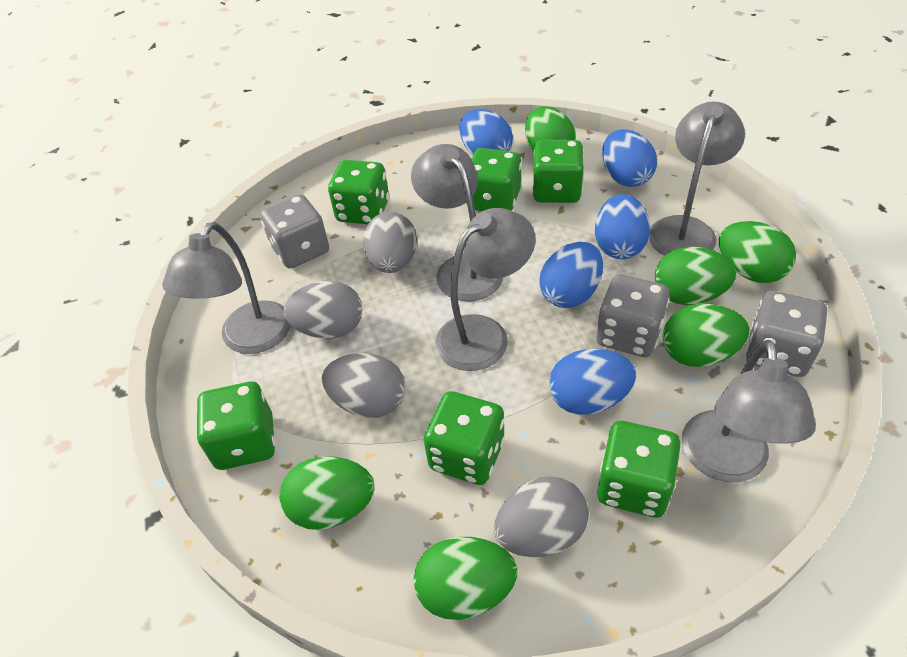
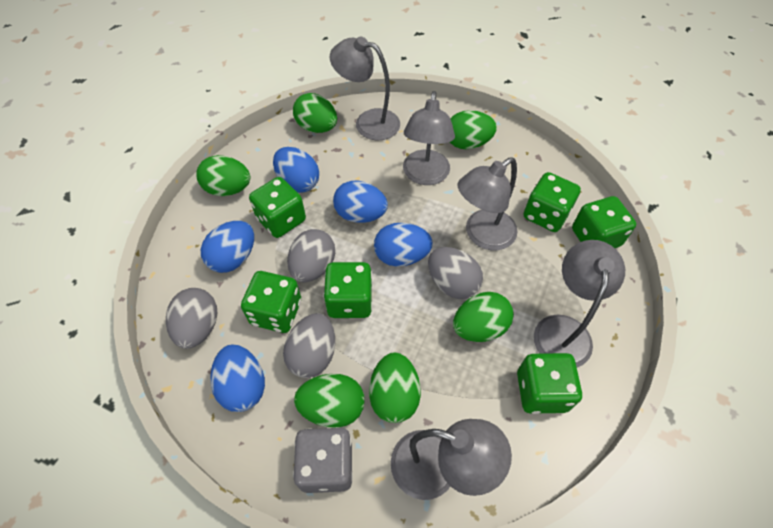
grey dice: 3 -> 1

